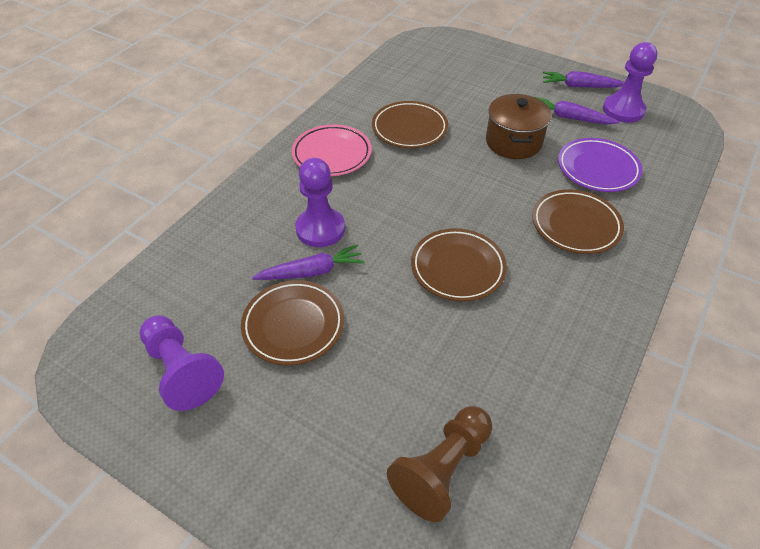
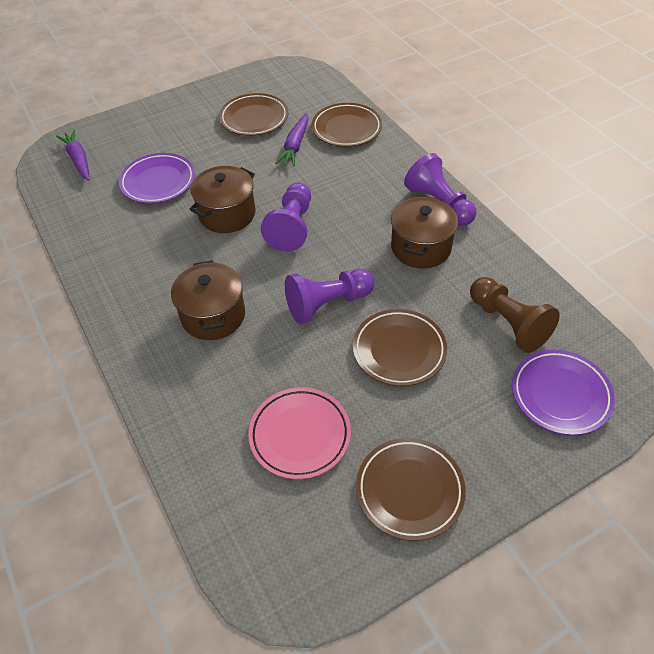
brown pot: 1 -> 3
purple carrot: 3 -> 2
purple plate: 1 -> 2

